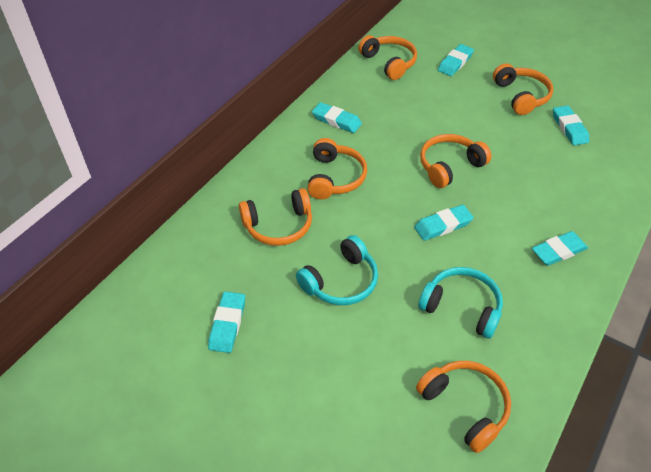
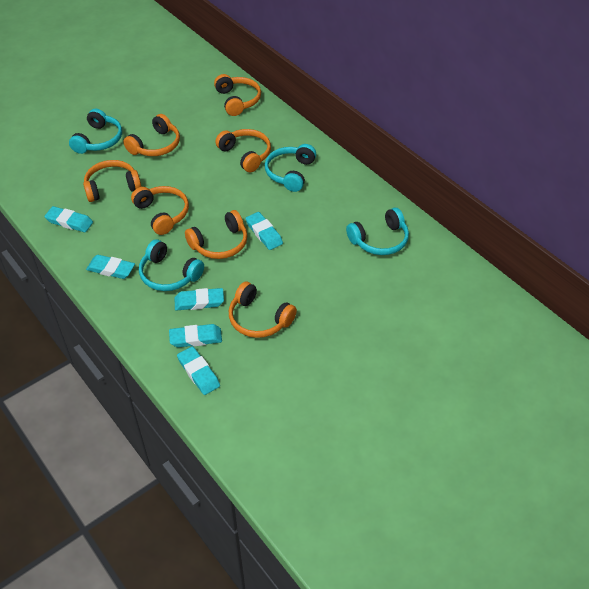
orange headphones: 6 -> 7
turquoise headphones: 2 -> 4

